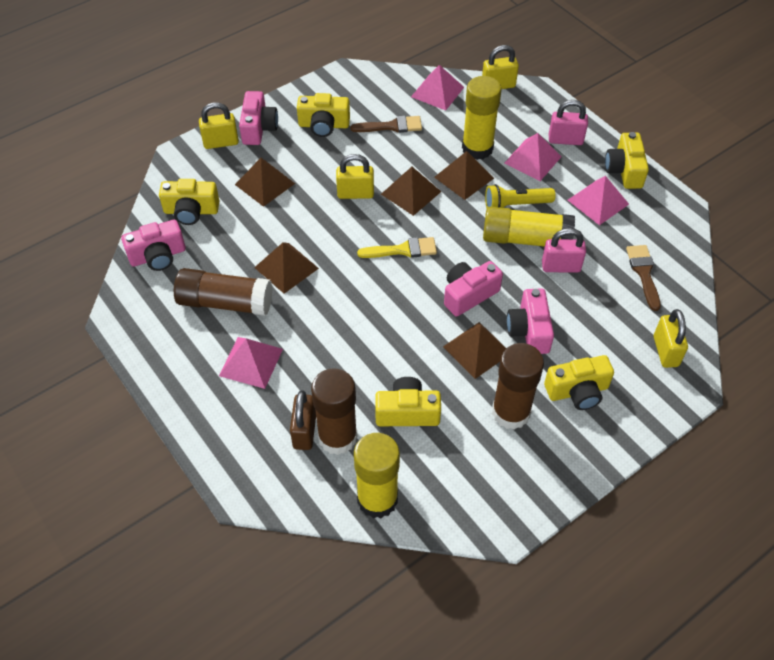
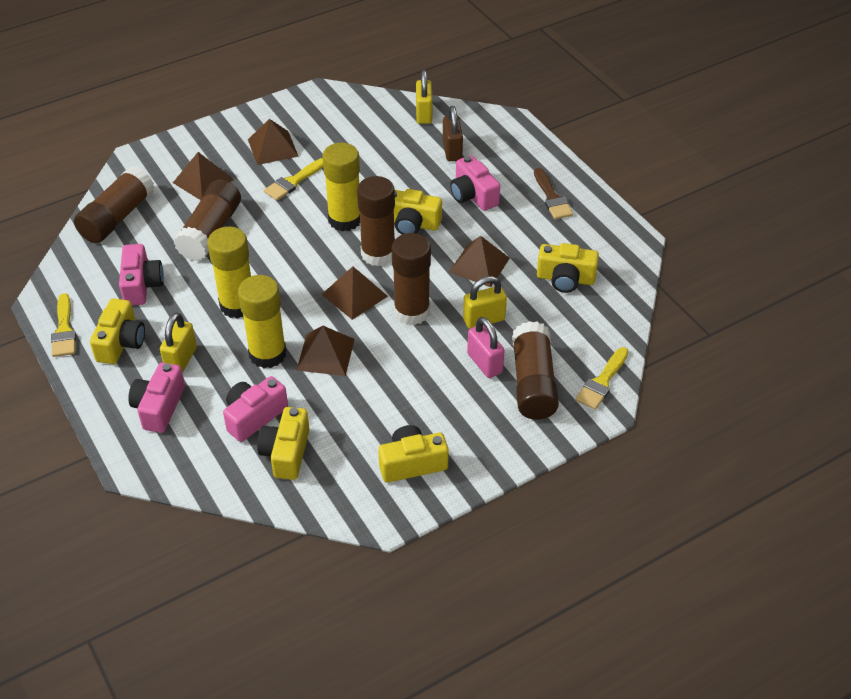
brown brush: 2 -> 1
brown glue stick: 3 -> 5
pink padlock: 2 -> 1
pink pyramid: 4 -> 0
yellow brush: 1 -> 3
yellow flashlight: 1 -> 0
yellow padlock: 4 -> 3

